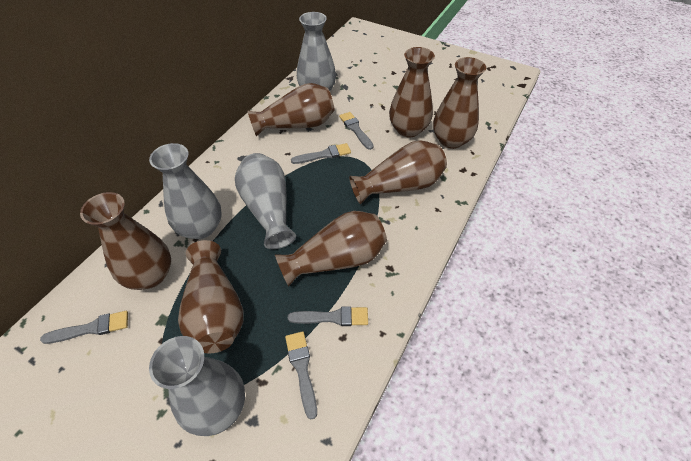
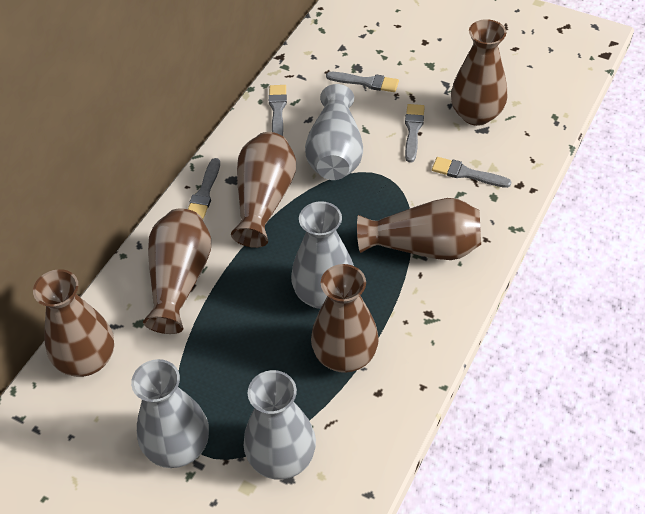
brown vase: 7 -> 6

